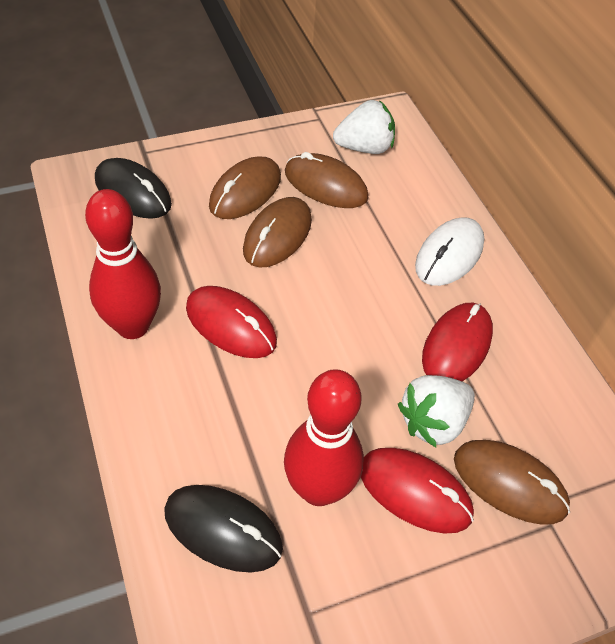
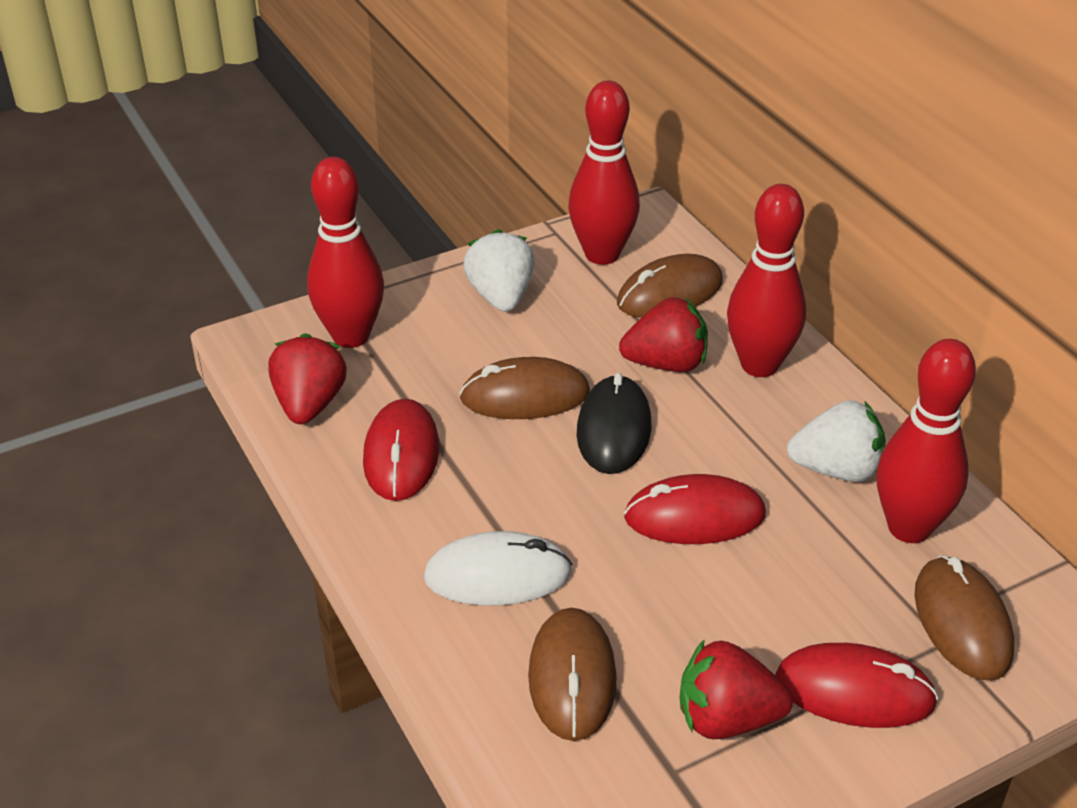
black mouse: 2 -> 1
red bowling pin: 2 -> 4
red strawberry: 0 -> 3

